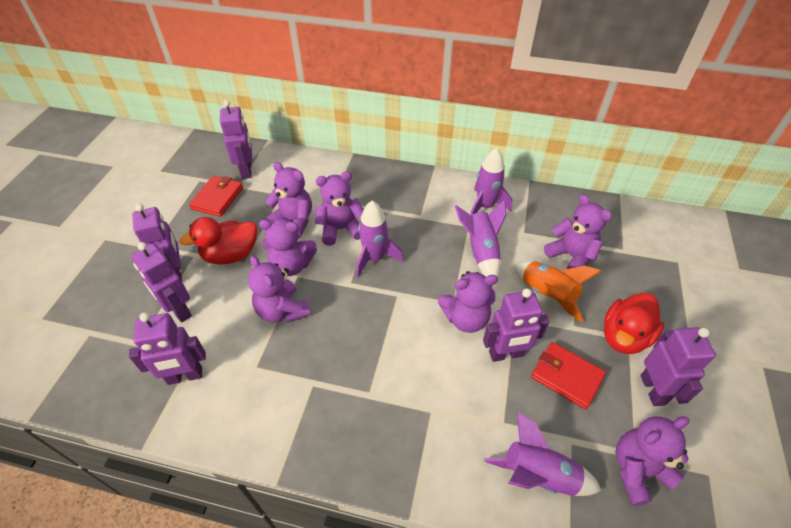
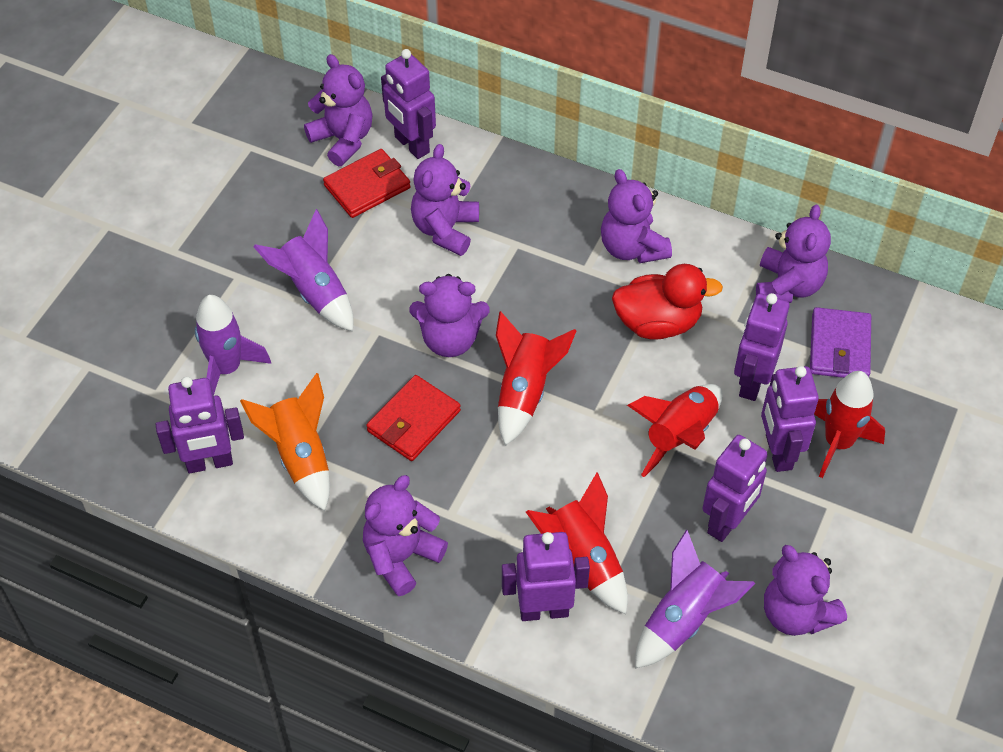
purple rocket: 4 -> 3
purple wallet: 0 -> 1
red duck: 2 -> 1
red rocket: 0 -> 4

